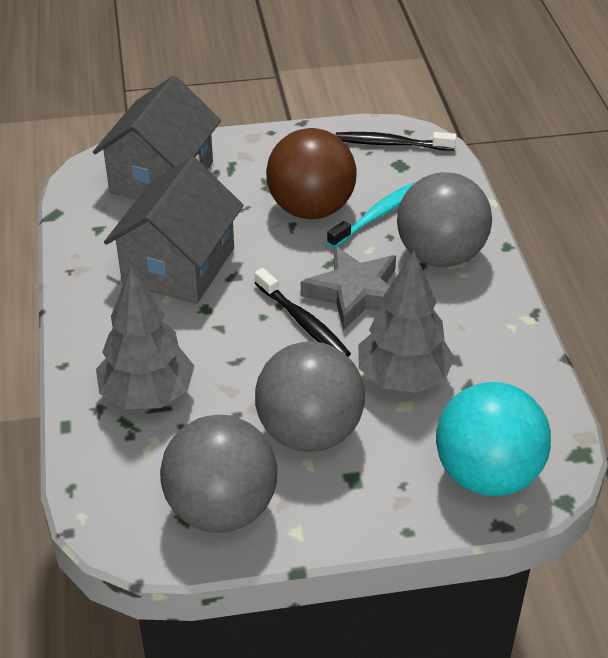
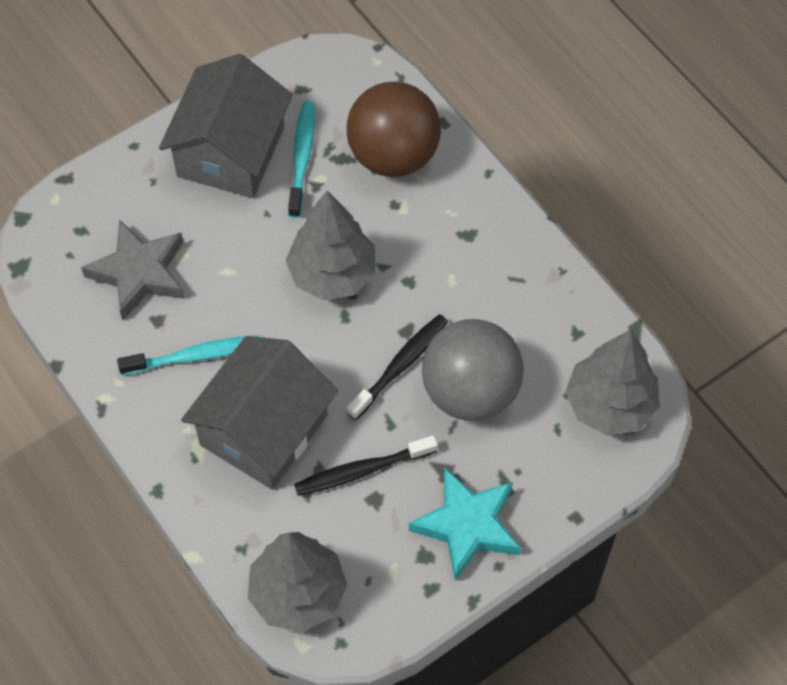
grey ball: 3 -> 1
grey tree: 2 -> 3
turquoise ball: 1 -> 0
turquoise star: 0 -> 1
turquoise toothbrush: 1 -> 2

